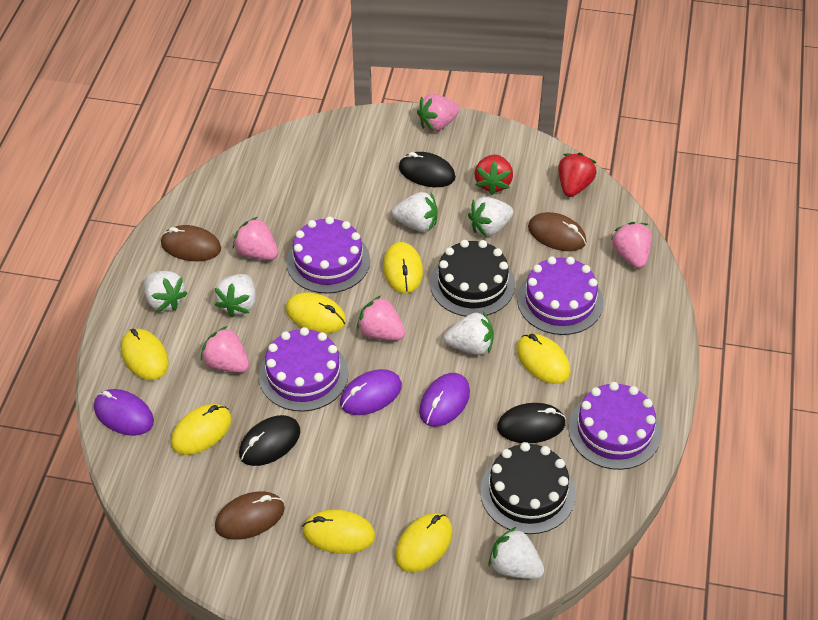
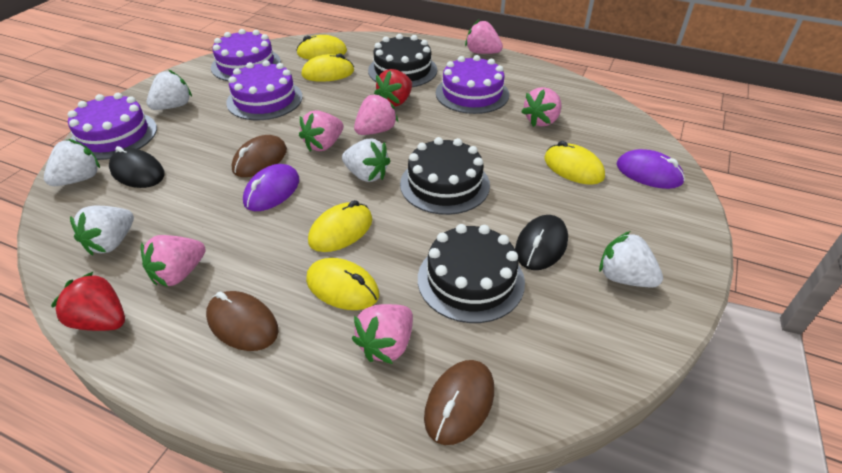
black cake: 2 -> 3
black mouse: 3 -> 2
pink strawberry: 5 -> 6
purple mouse: 3 -> 2
white strawberry: 6 -> 5
yellow mouse: 7 -> 5

